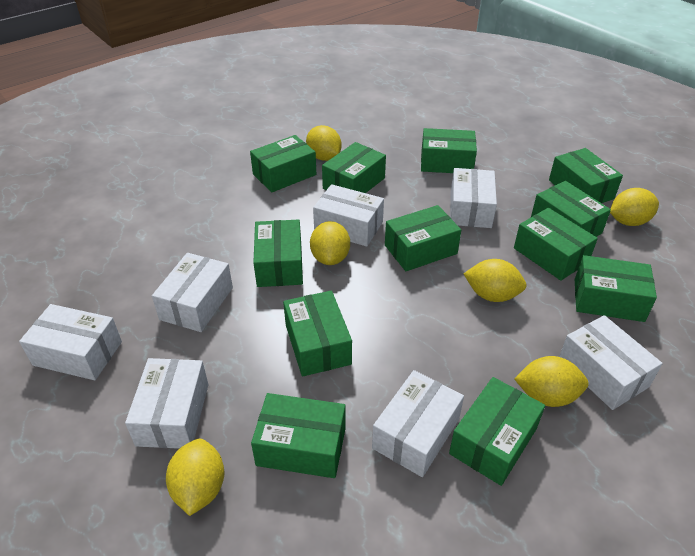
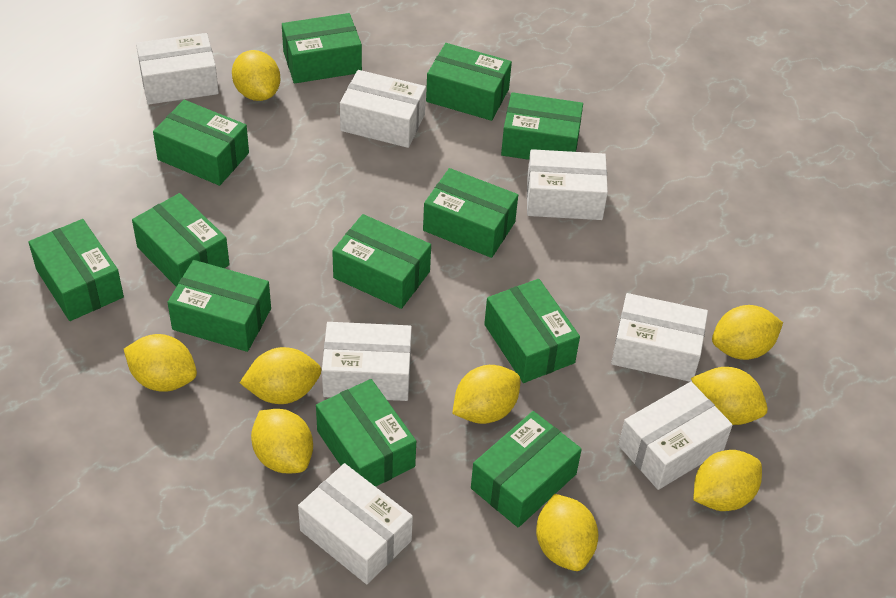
yellow lemon: 6 -> 9

